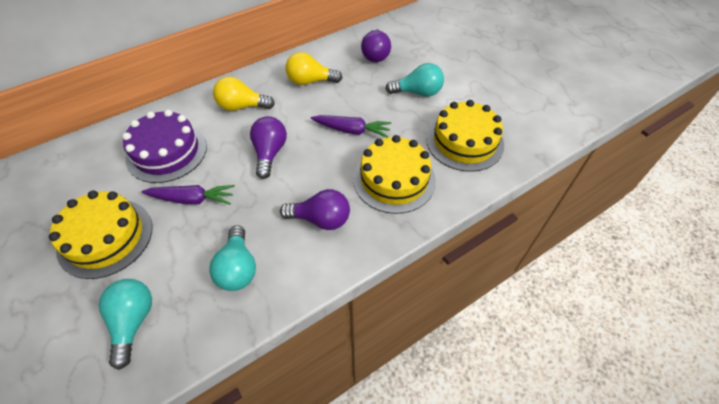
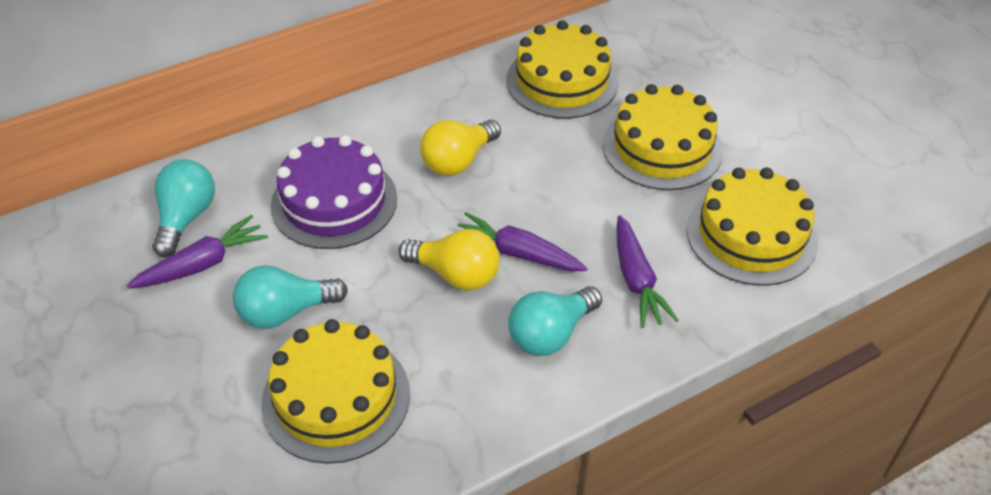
purple carrot: 2 -> 3
purple light bulb: 3 -> 0
yellow cake: 3 -> 4

